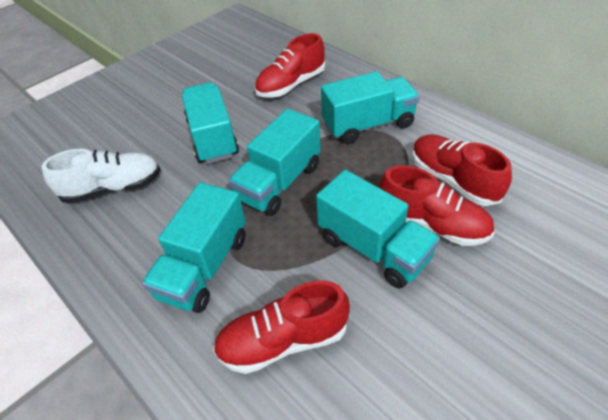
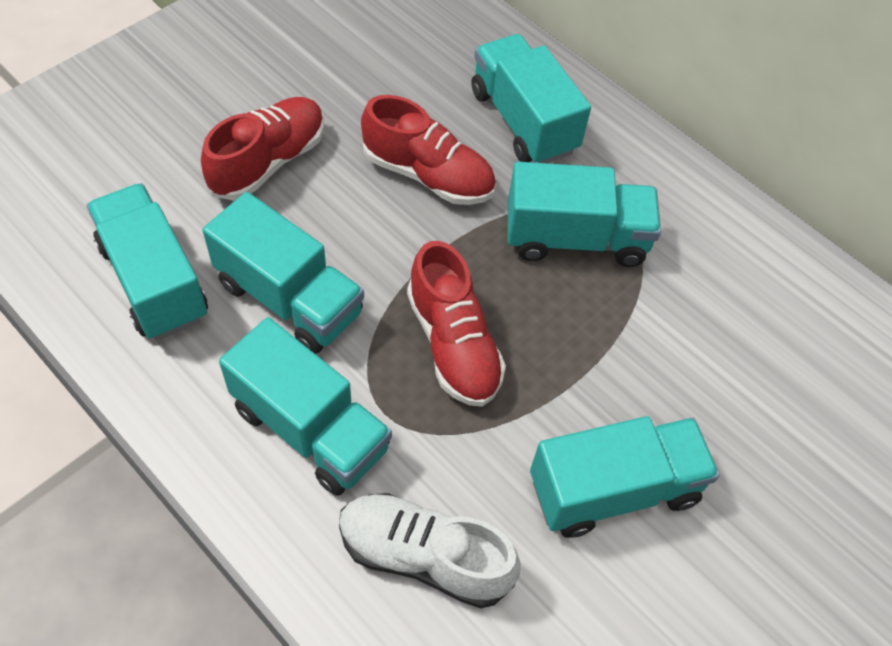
red shoe: 4 -> 3
turquoise truck: 5 -> 6

